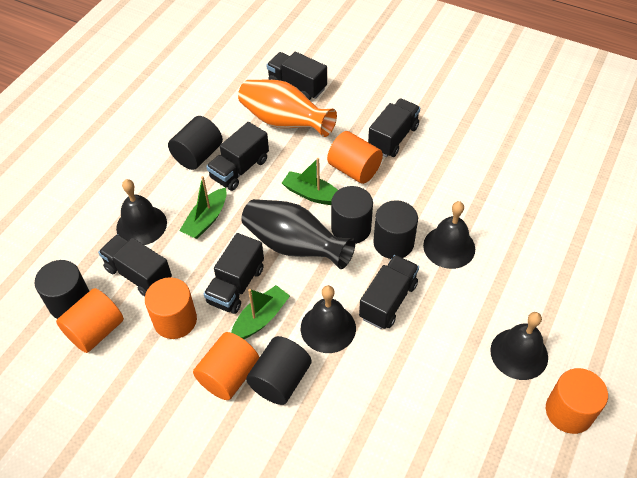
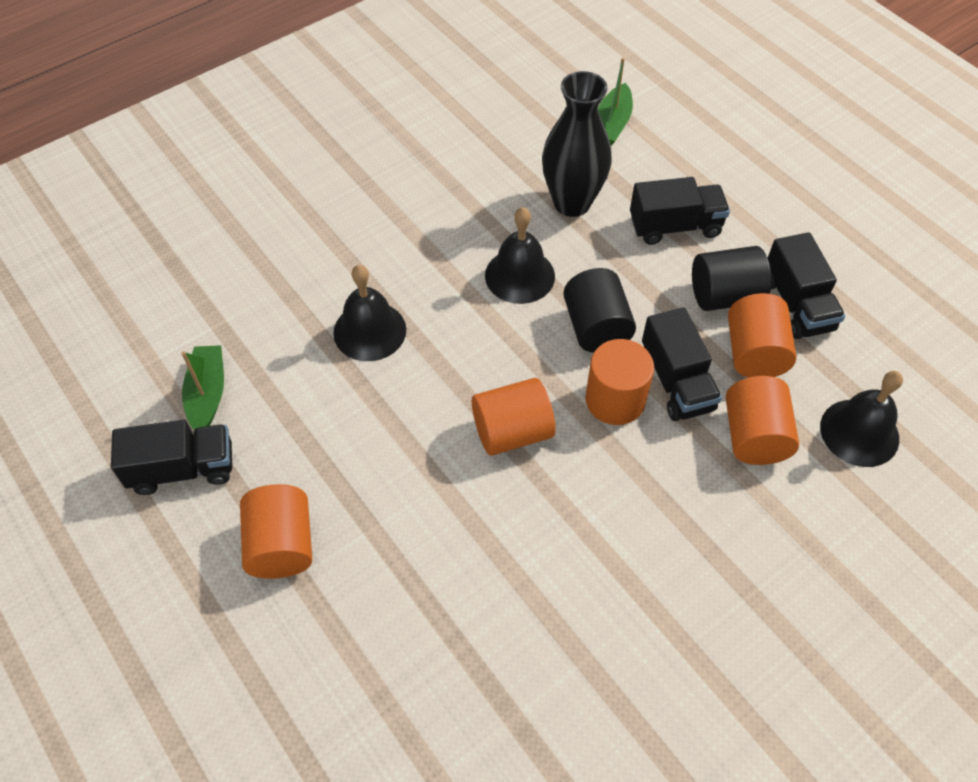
black bell: 4 -> 3
black cylinder: 5 -> 2
black truck: 6 -> 4
green boat: 3 -> 2
orange vase: 1 -> 0

